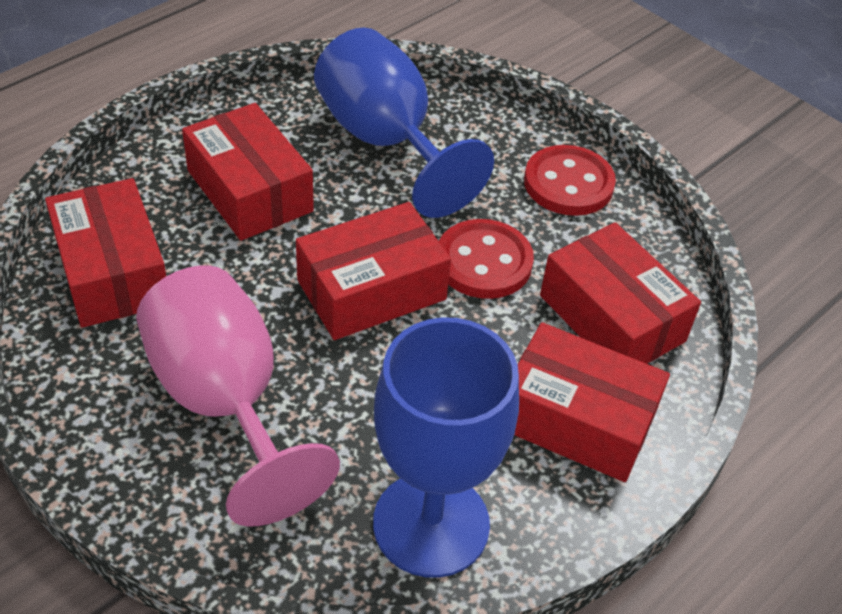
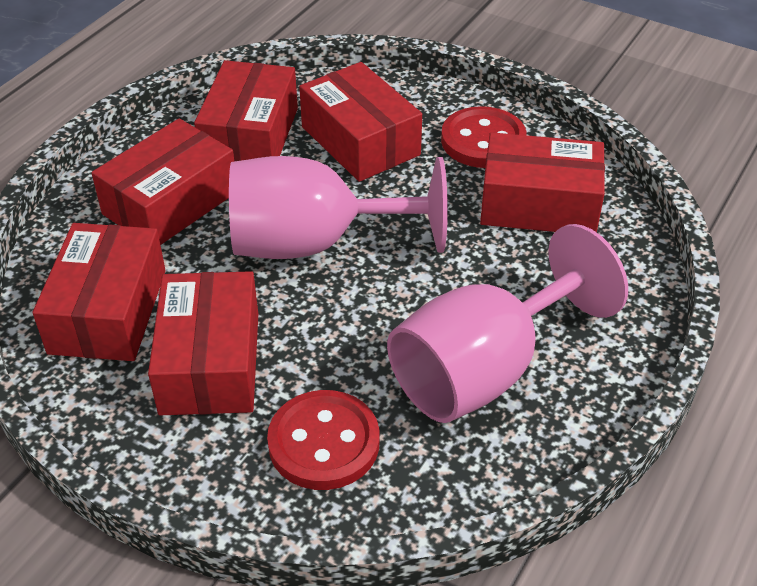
blue goblet: 2 -> 0
pink goblet: 1 -> 2
red box: 5 -> 6

